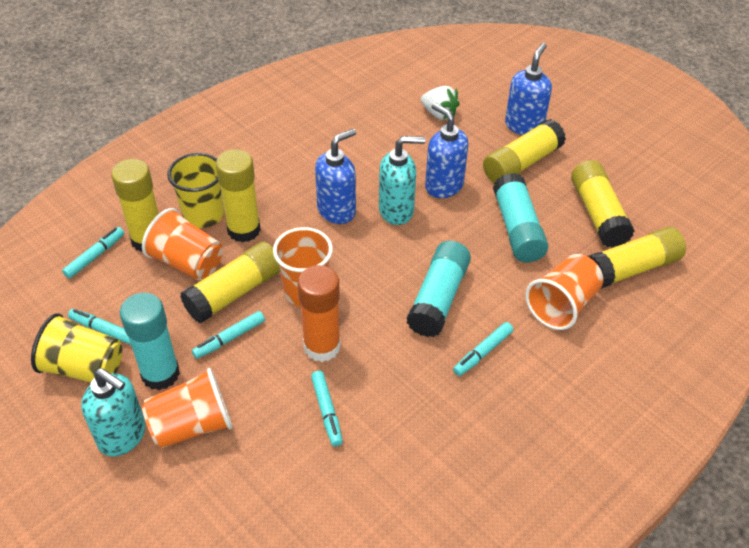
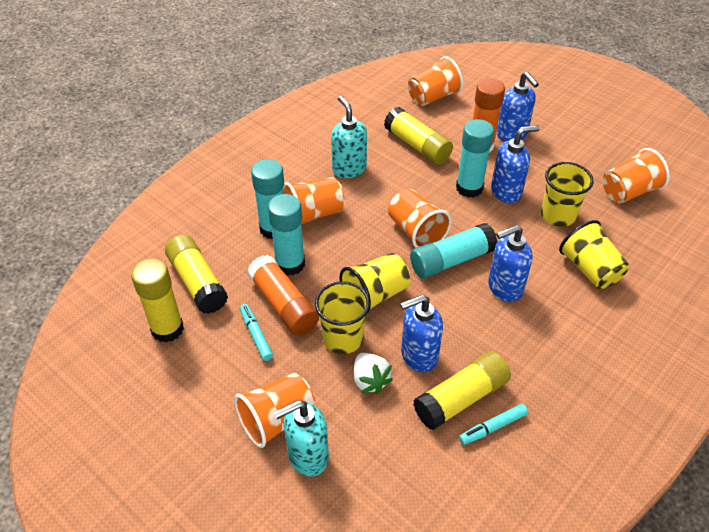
blue soap dispenser: 3 -> 4
orange cup: 4 -> 5
orange glue stick: 1 -> 2
turquoise glue stick: 3 -> 4
turquoise marker: 5 -> 2
yellow cup: 2 -> 4
yellow glue stick: 6 -> 4

